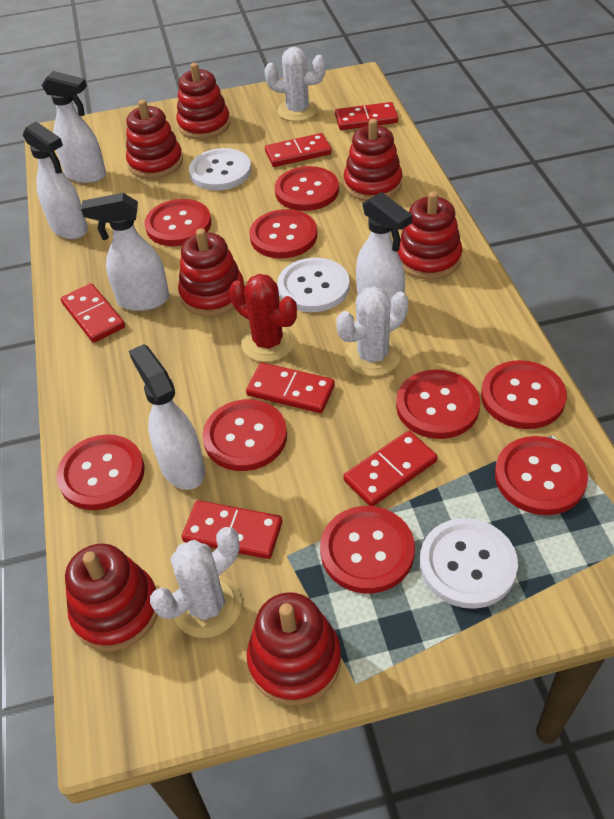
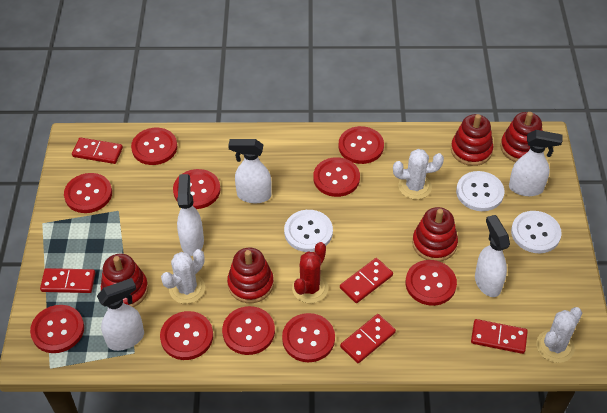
red button: 9 -> 10
red domino: 6 -> 5
red stacking toy: 7 -> 5

